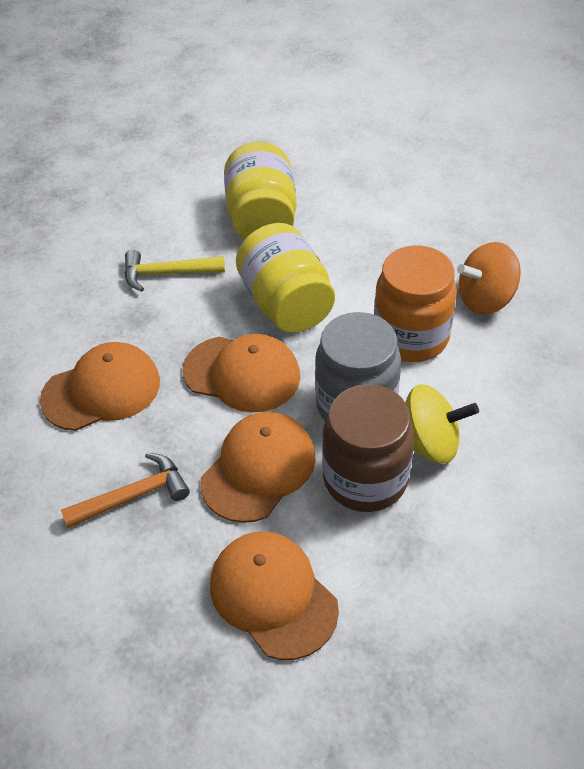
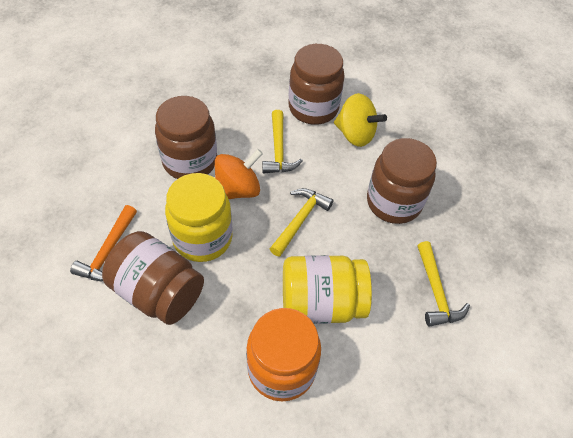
brown jar: 1 -> 4
grey jar: 1 -> 0
orange cap: 4 -> 0
yellow hammer: 1 -> 3

